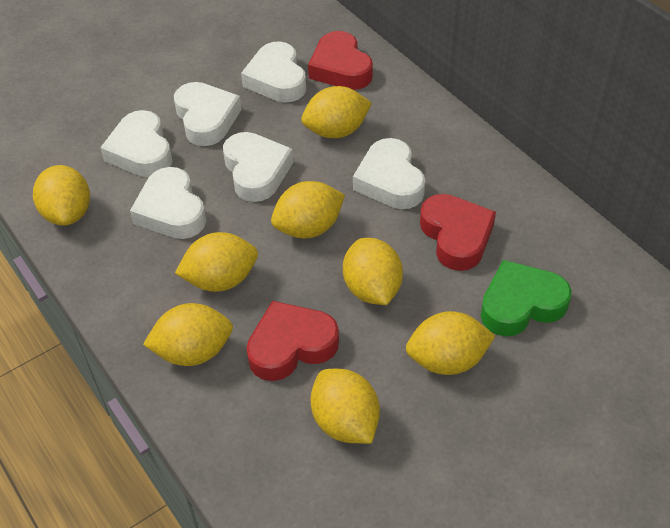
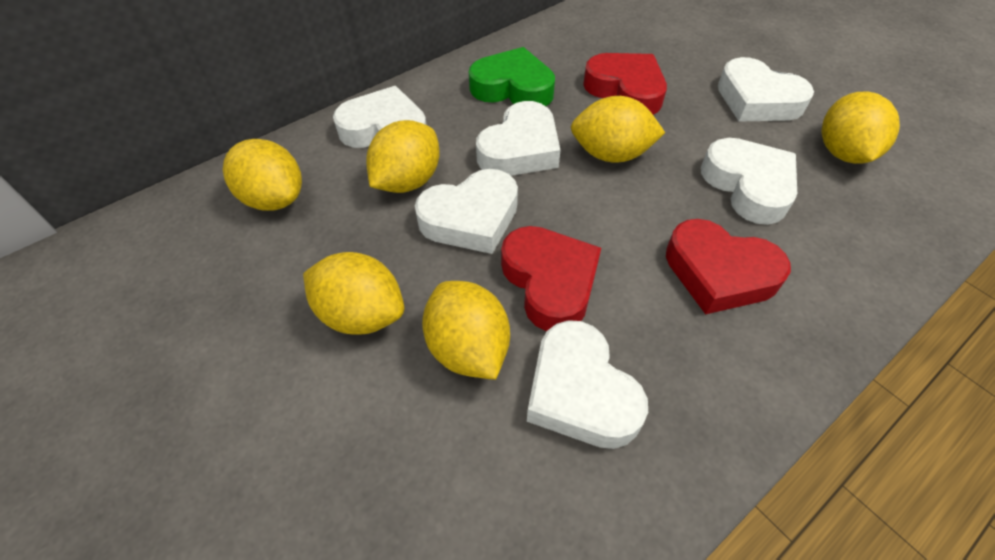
yellow lemon: 8 -> 6

